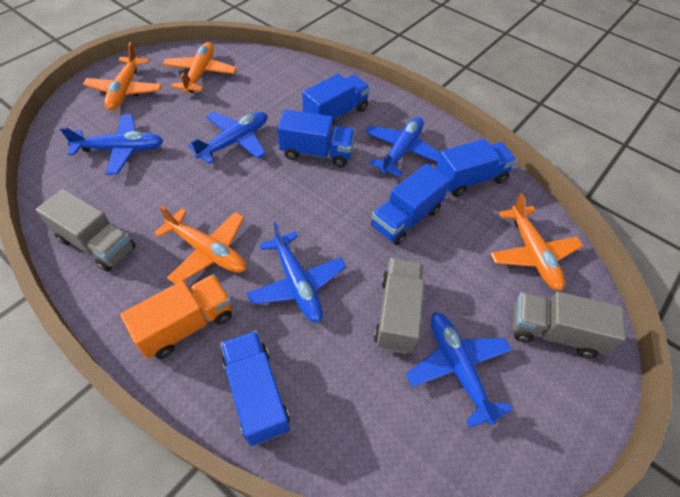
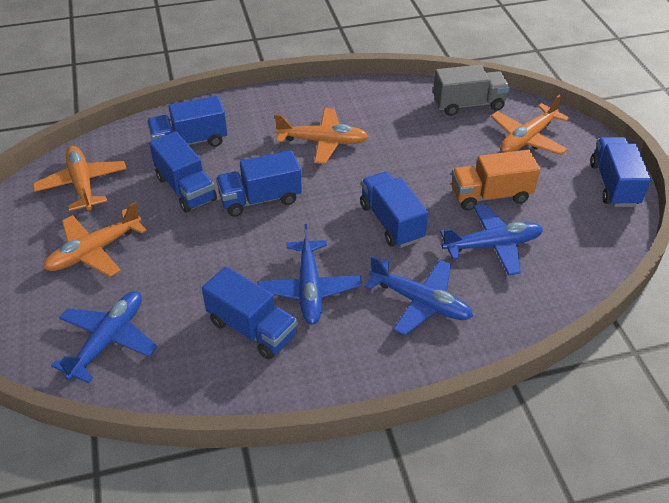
blue plane: 5 -> 4
blue truck: 5 -> 6
grey truck: 3 -> 1

